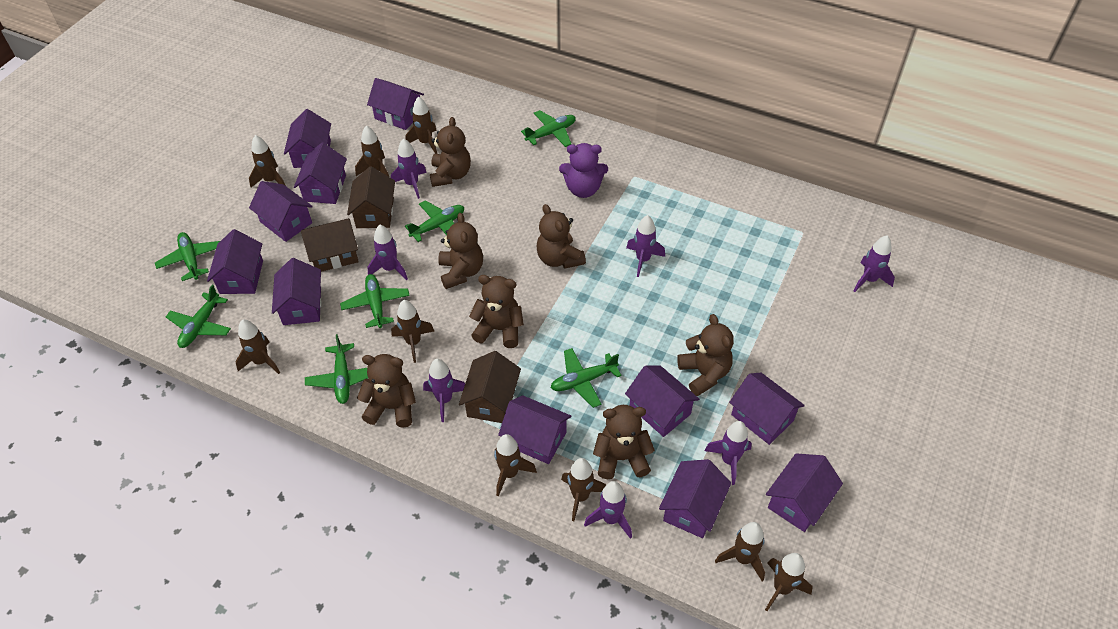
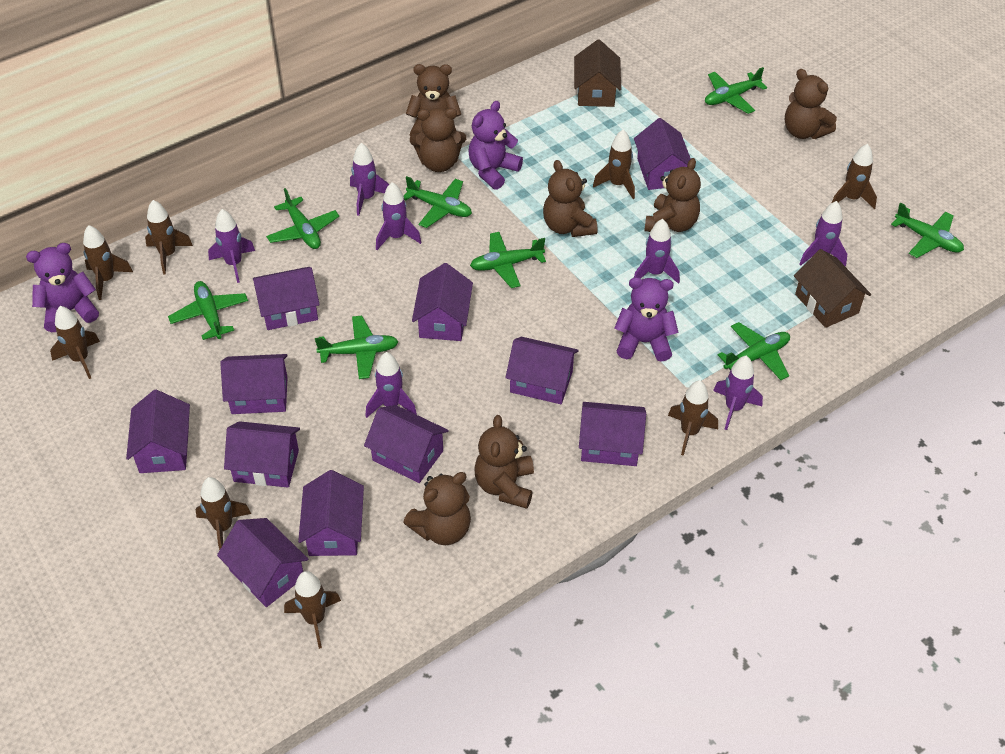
brown house: 3 -> 2
brown rocket: 9 -> 8
green plane: 7 -> 8
purple teddy bear: 1 -> 3

